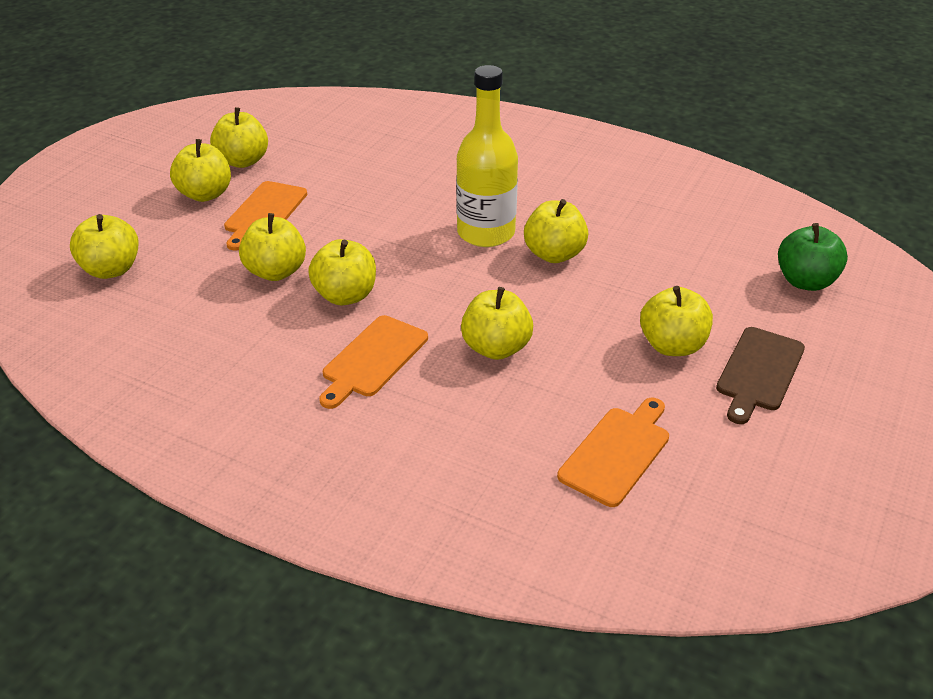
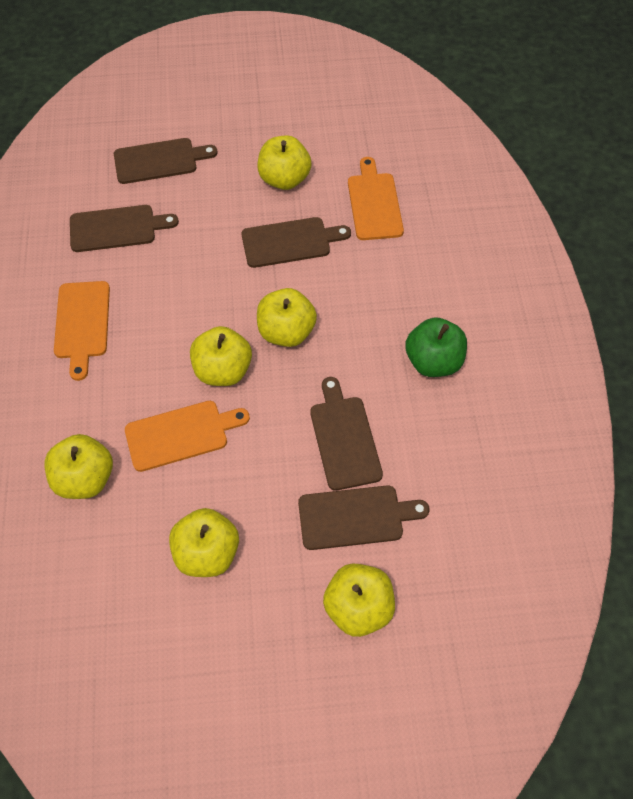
brown cutting board: 1 -> 5
yellow apple: 8 -> 6
yellow bottle: 1 -> 0

